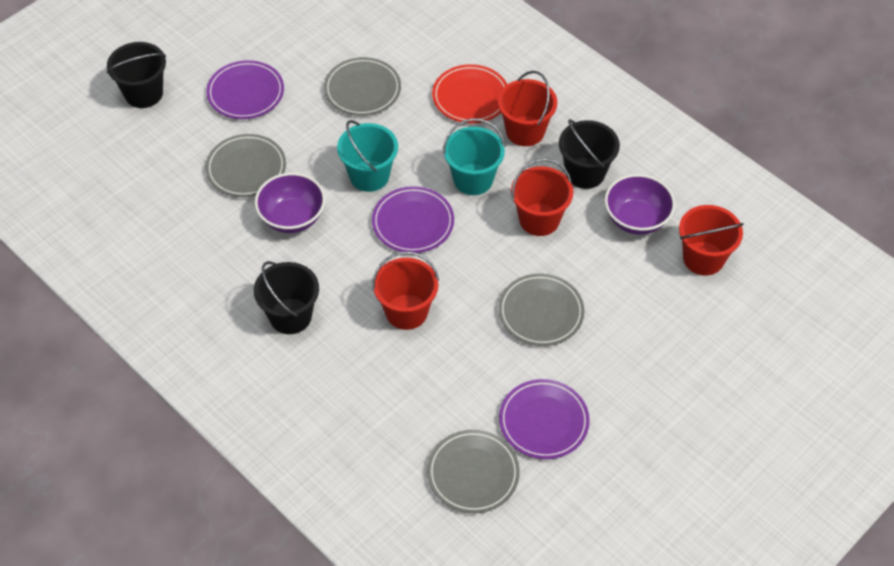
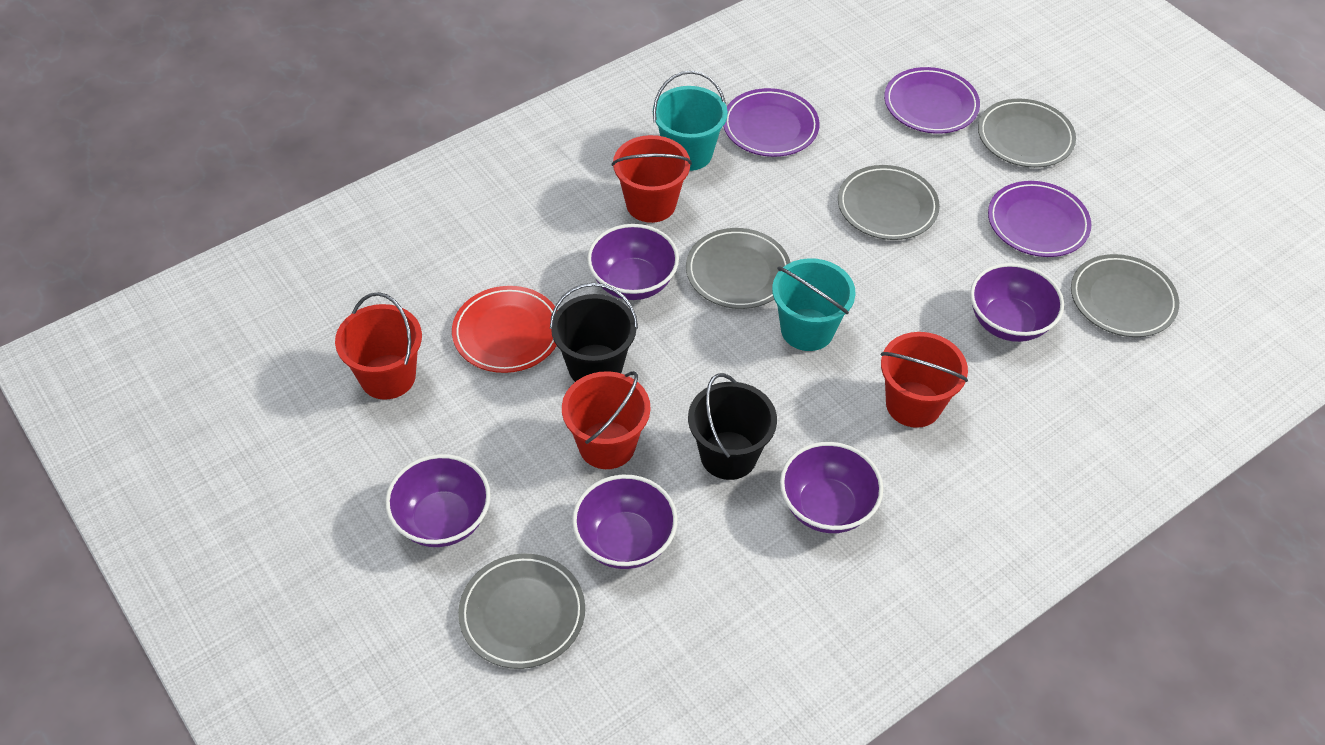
black bucket: 3 -> 2
grey plate: 4 -> 5
purple bowl: 2 -> 5

